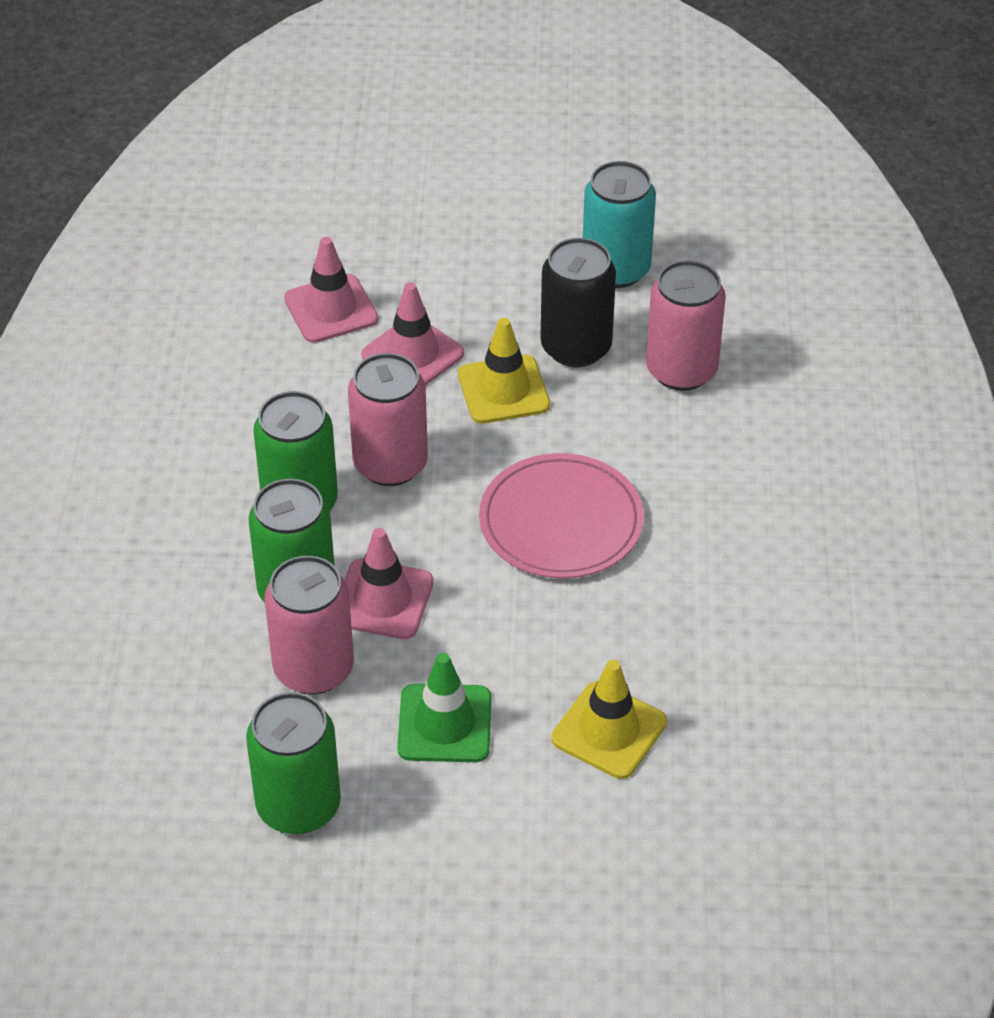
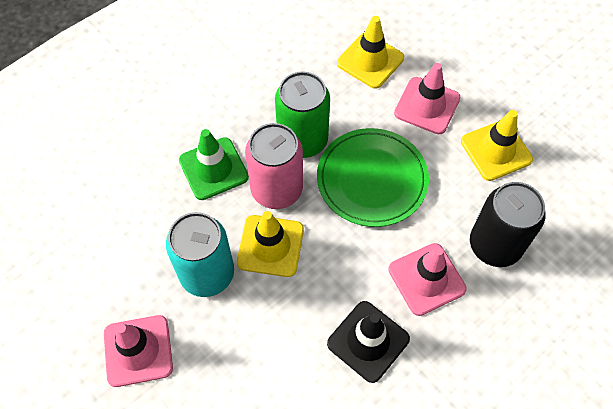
black traffic cone: 0 -> 1
green can: 3 -> 1
green plate: 0 -> 1
pink can: 3 -> 1
pink plate: 1 -> 0
yellow traffic cone: 2 -> 3

